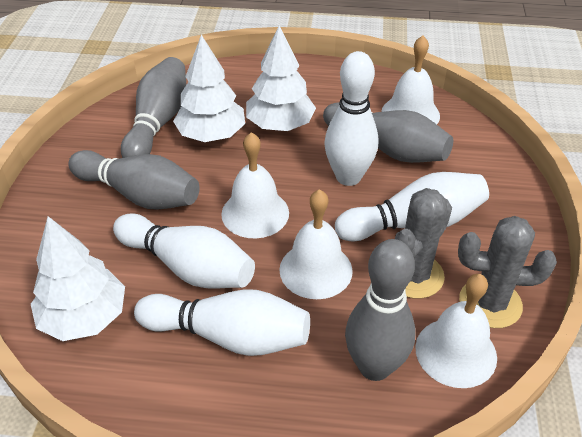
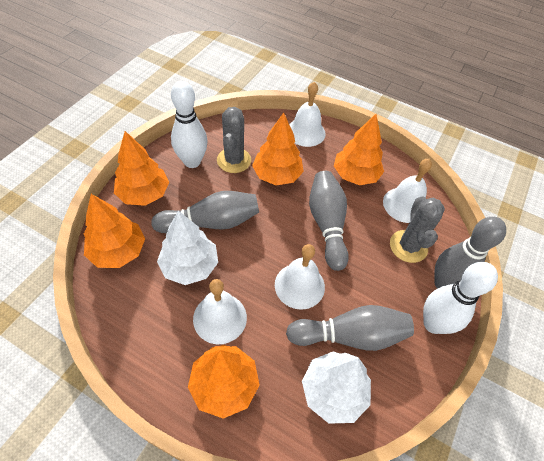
orange tree: 0 -> 5
white bowling pin: 4 -> 2
white tree: 3 -> 2

